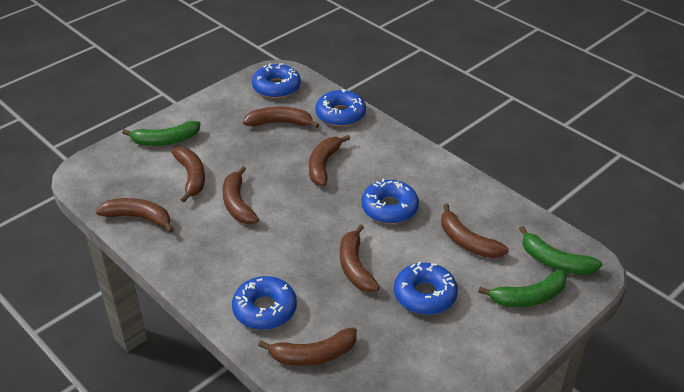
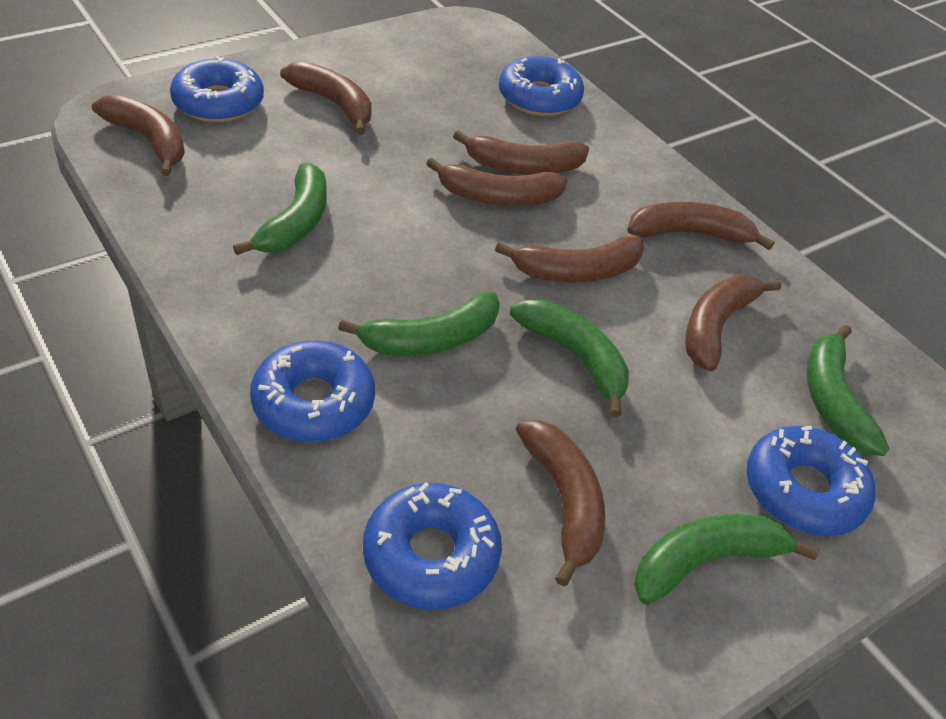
green banana: 3 -> 5

